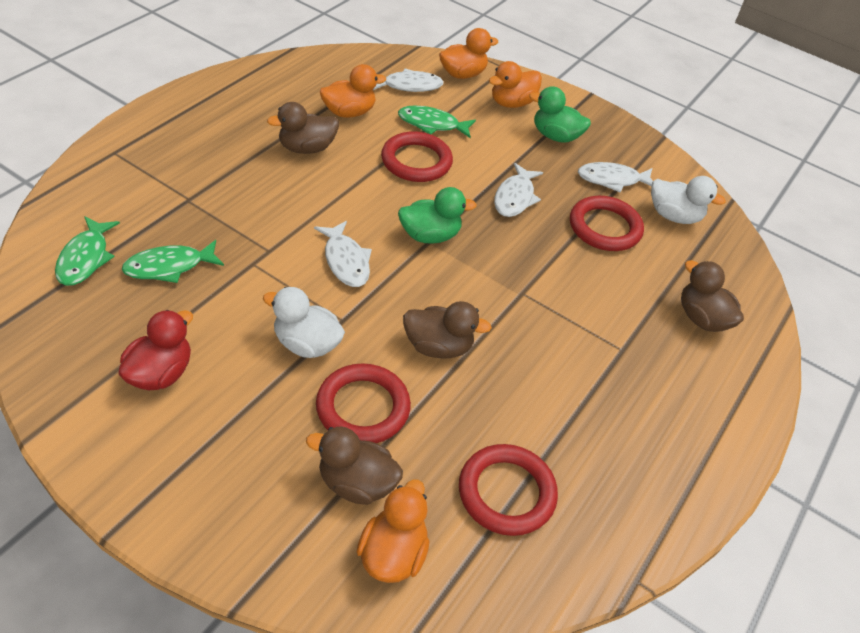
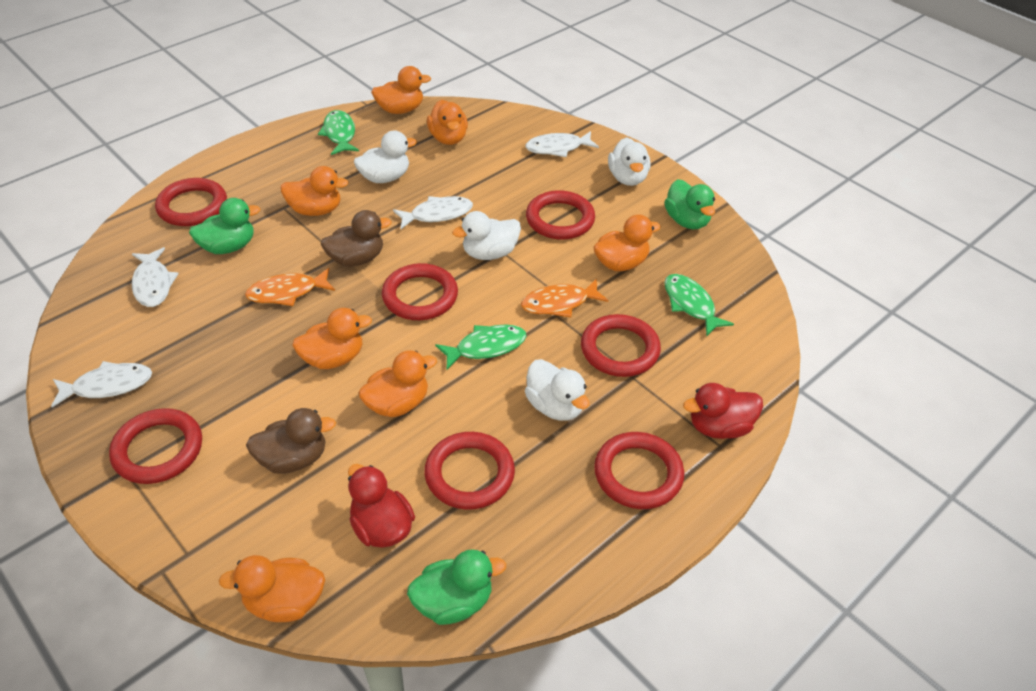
brown duck: 4 -> 2
green duck: 2 -> 3
orange duck: 4 -> 7
orange fish: 0 -> 2
red duck: 1 -> 2
red ring: 4 -> 7
white duck: 2 -> 4

